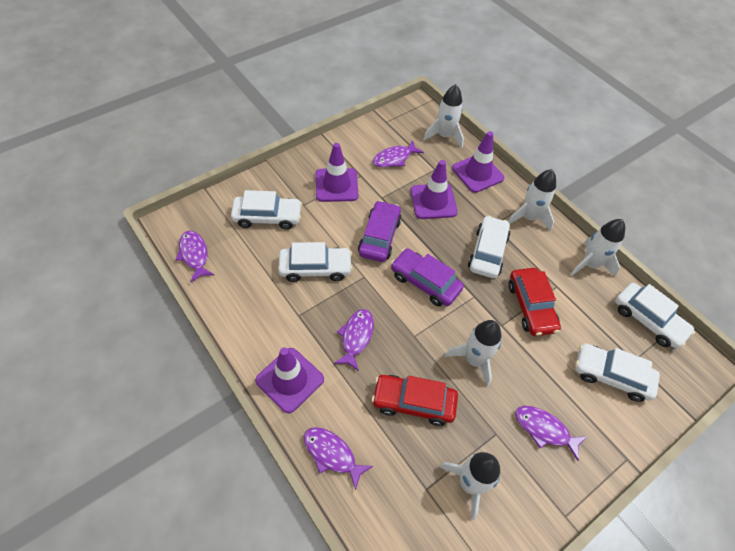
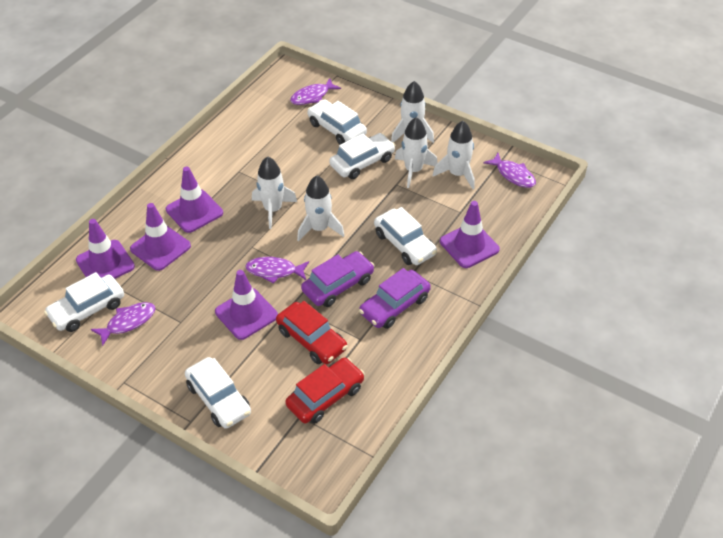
purple fish: 5 -> 4
purple traffic cone: 4 -> 5

